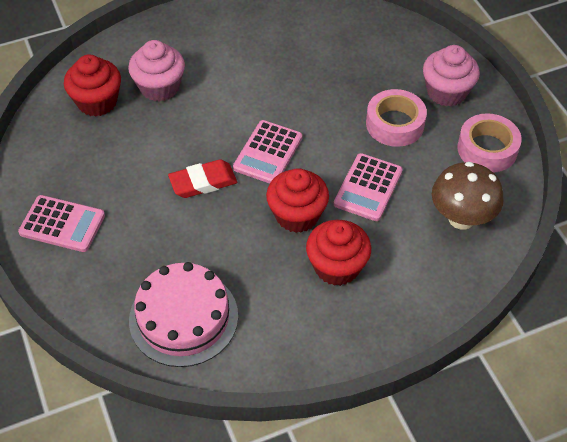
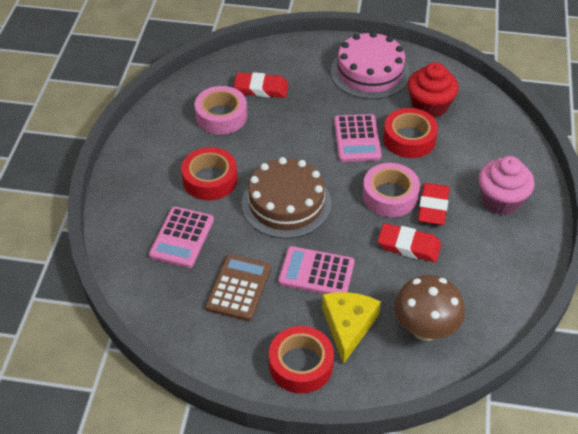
brown cake: 0 -> 1
brown calculator: 0 -> 1
pink cupcake: 2 -> 1
red cupcake: 3 -> 1
red eraser: 1 -> 3
red tape: 0 -> 3
yellow cheese: 0 -> 1

